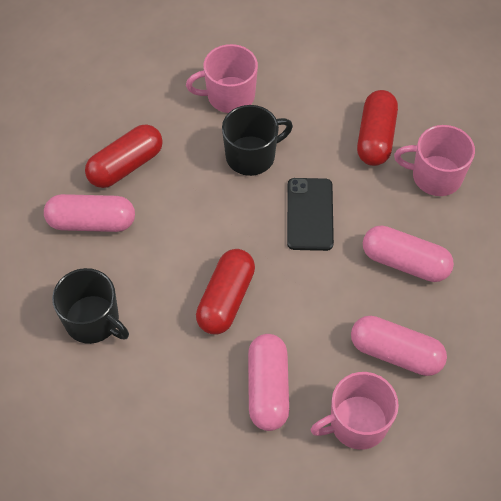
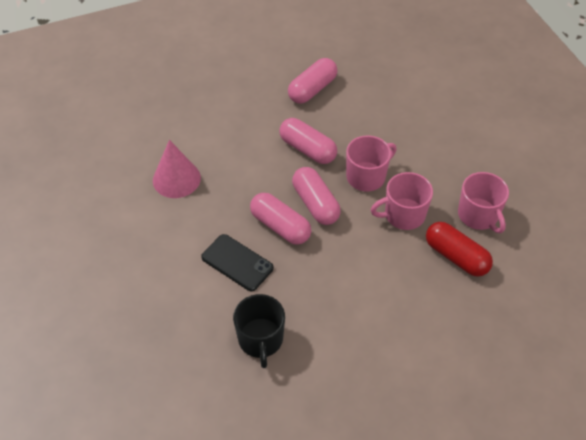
black mug: 2 -> 1
pink cone: 0 -> 1
red capsule: 3 -> 1

